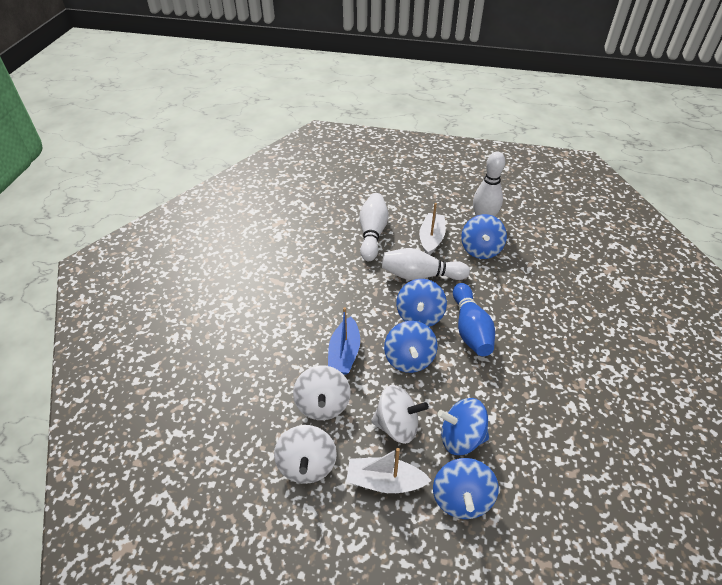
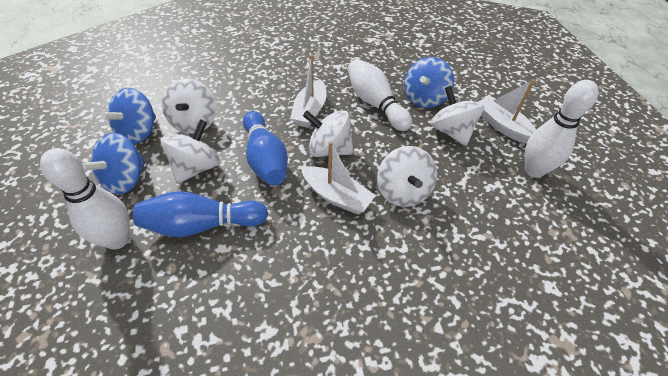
blue boat: 1 -> 0
blue bowling pin: 1 -> 2
blue spinning top: 5 -> 3
white boat: 2 -> 3
white spinning top: 3 -> 5

